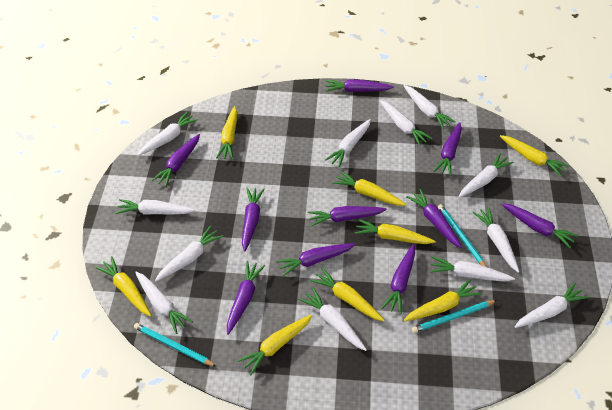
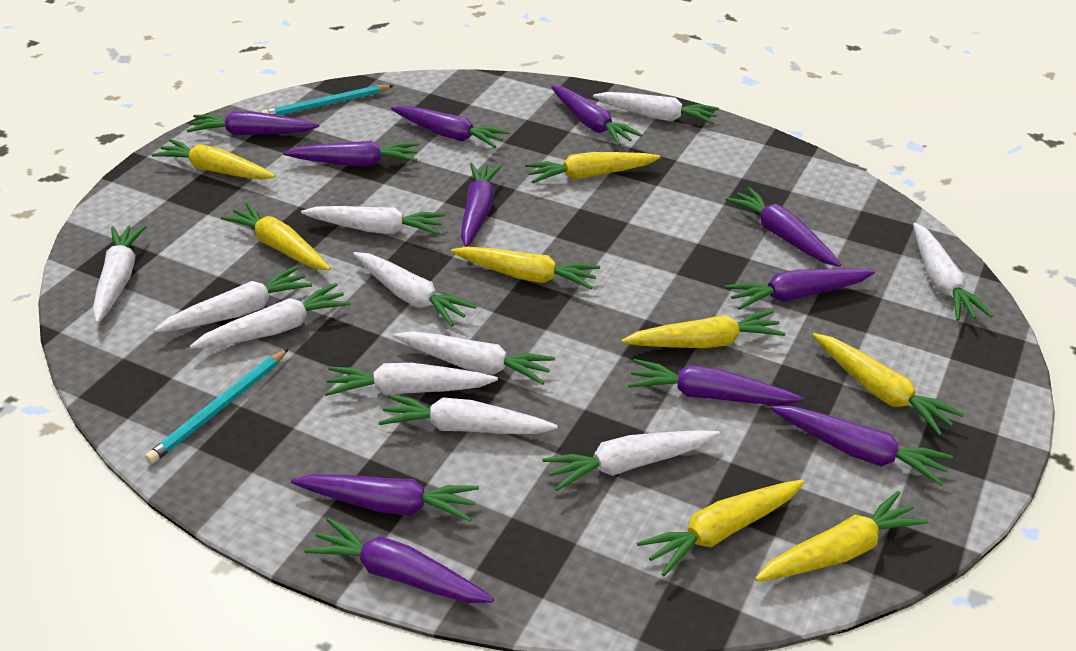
purple carrot: 10 -> 11
turquoise pencil: 3 -> 2
white carrot: 12 -> 11

